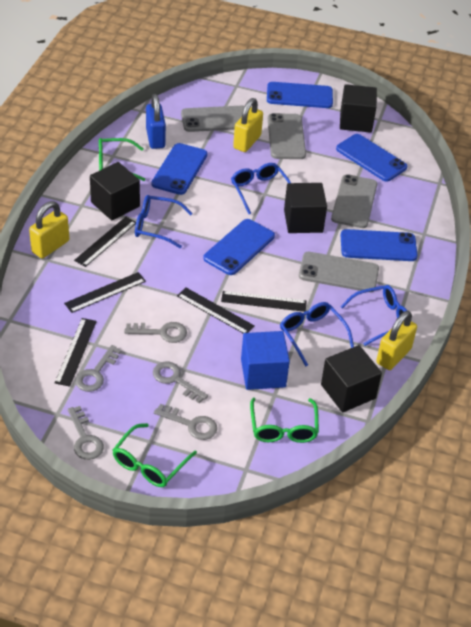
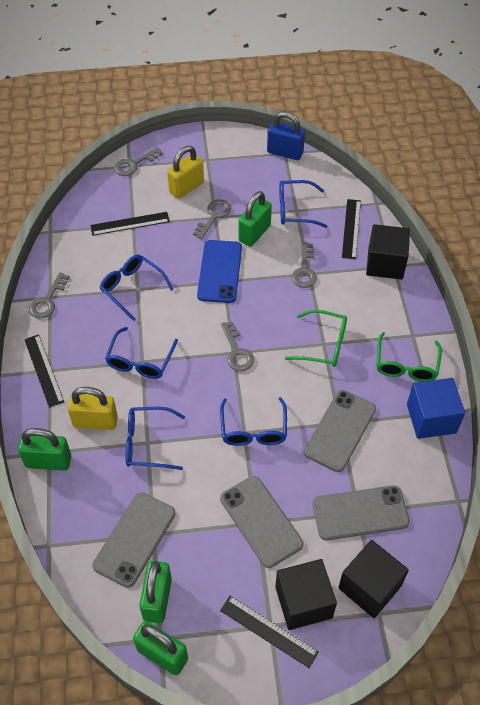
black cube: 4 -> 3
black ruler: 5 -> 4
blue glasses: 4 -> 5
blue phone: 5 -> 1
green glasses: 3 -> 2
green padlock: 0 -> 4
yellow padlock: 3 -> 2

